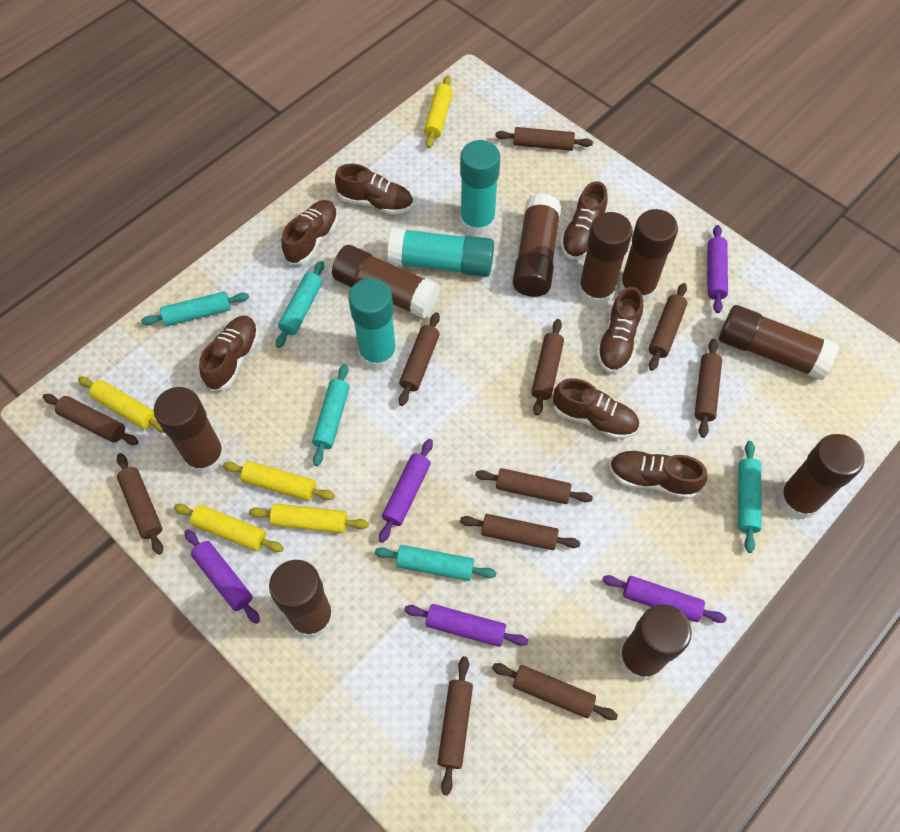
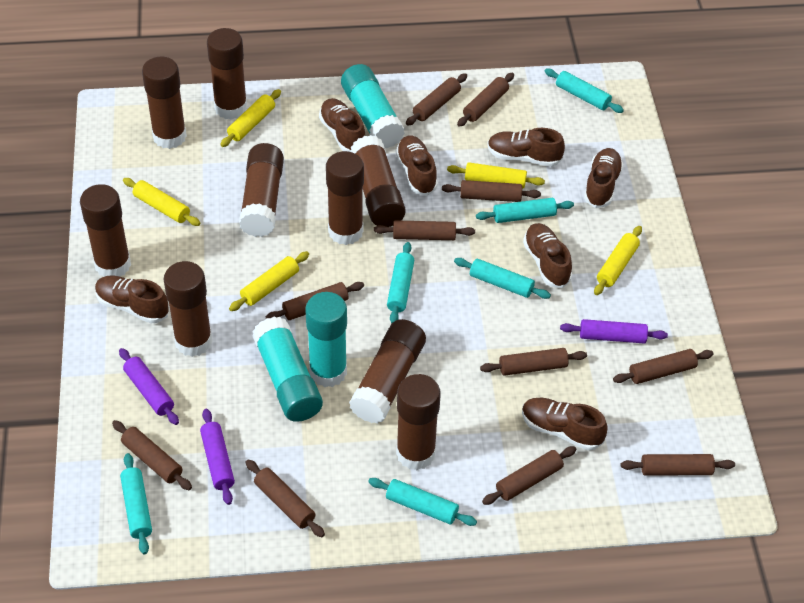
purple rolling pin: 5 -> 3
turquoise rolling pin: 5 -> 6

